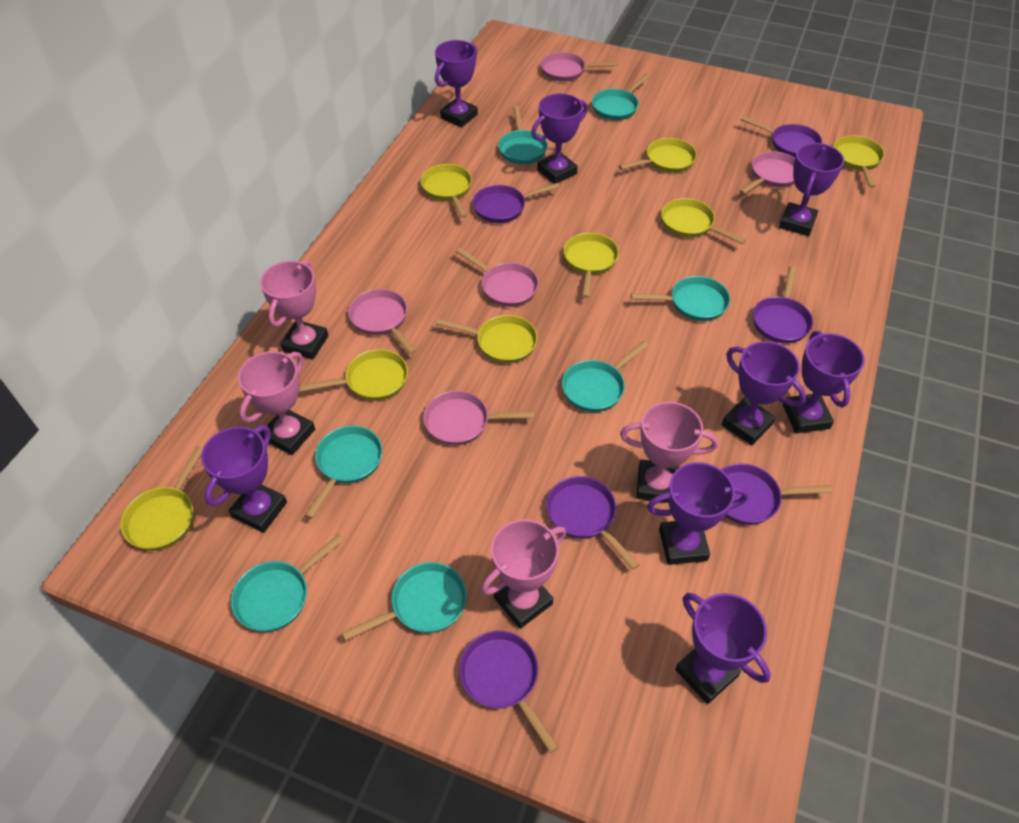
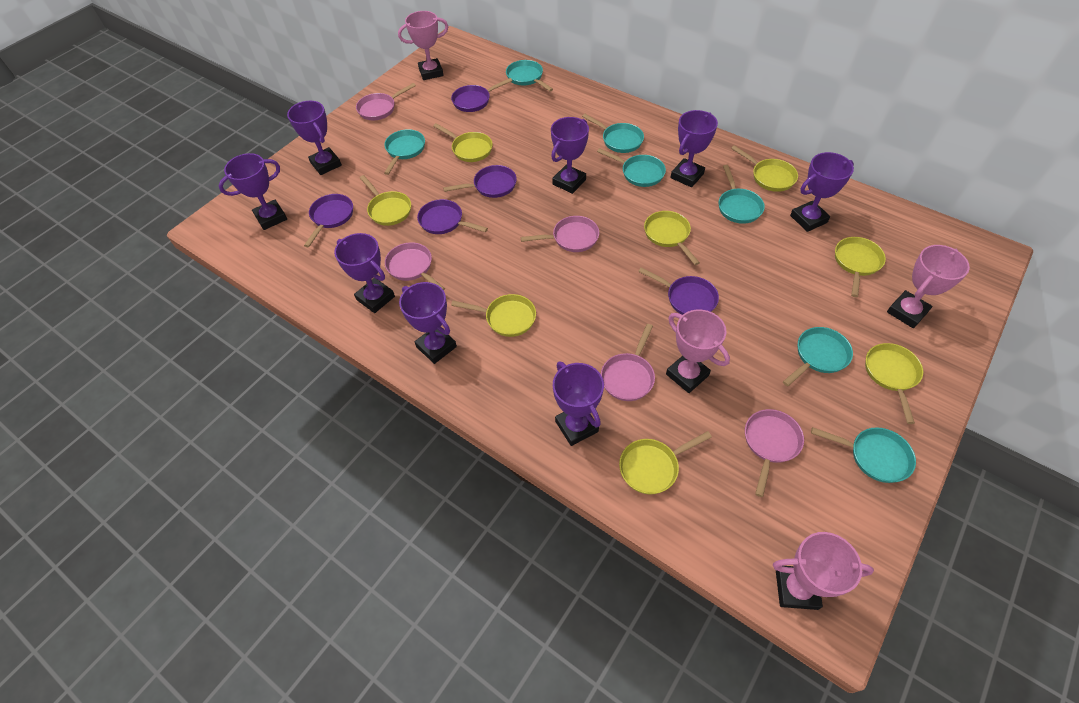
purple pan: 6 -> 5

